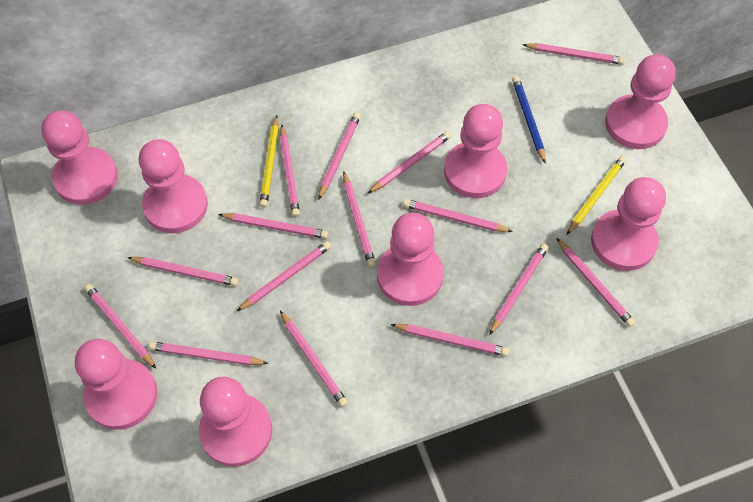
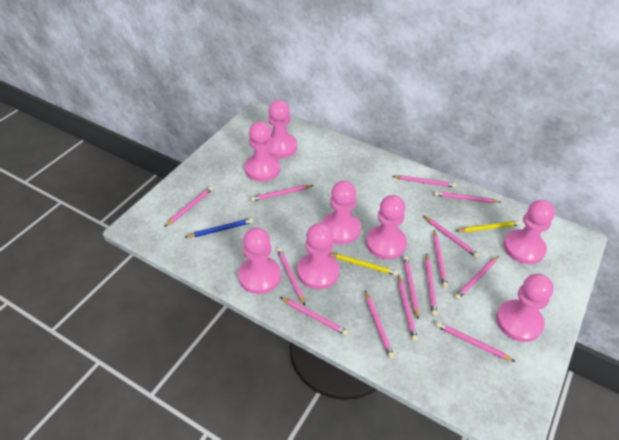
pink pencil: 15 -> 14

